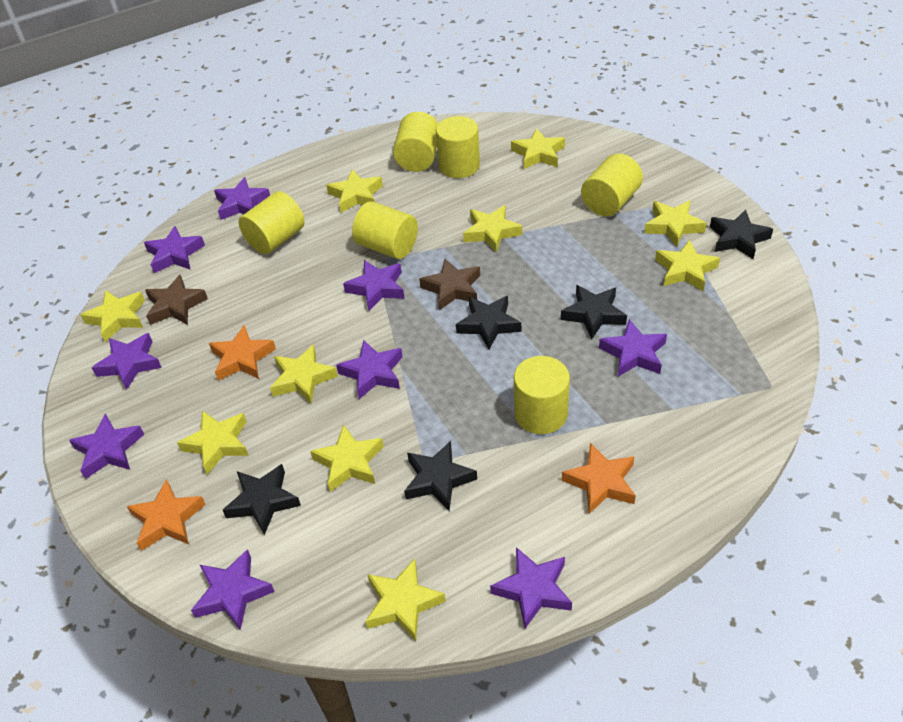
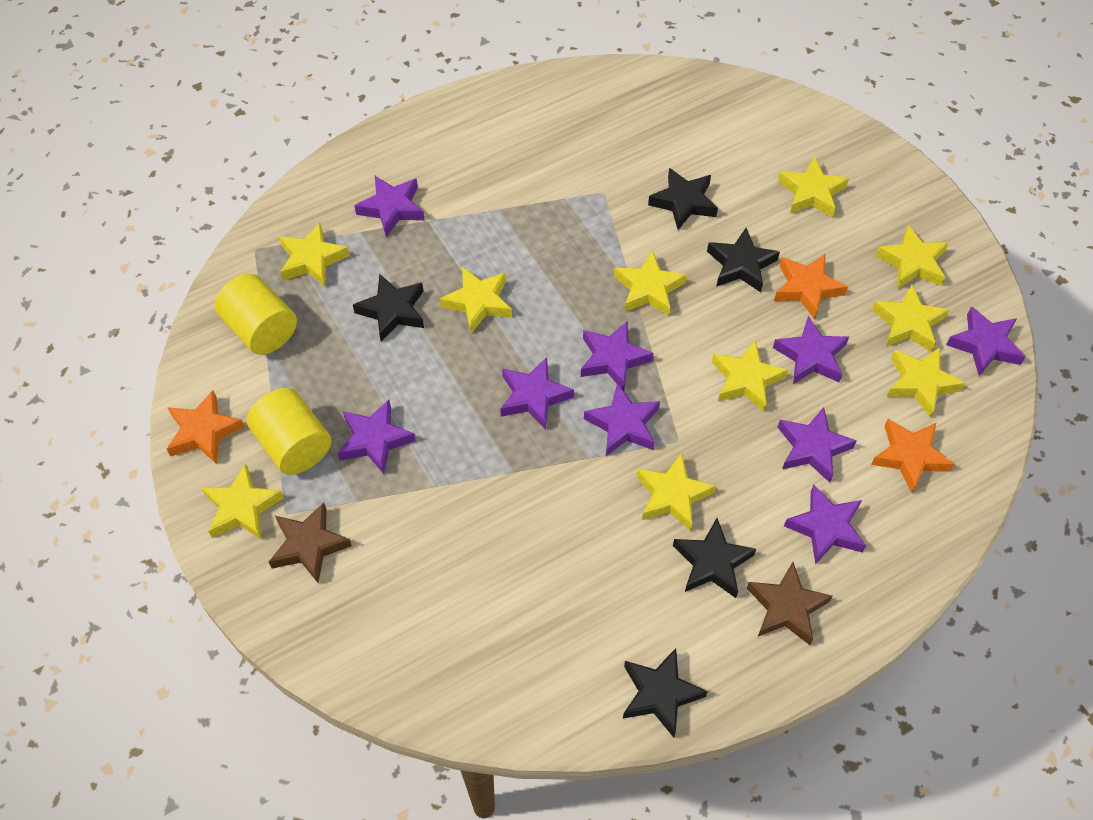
yellow cylinder: 6 -> 2

